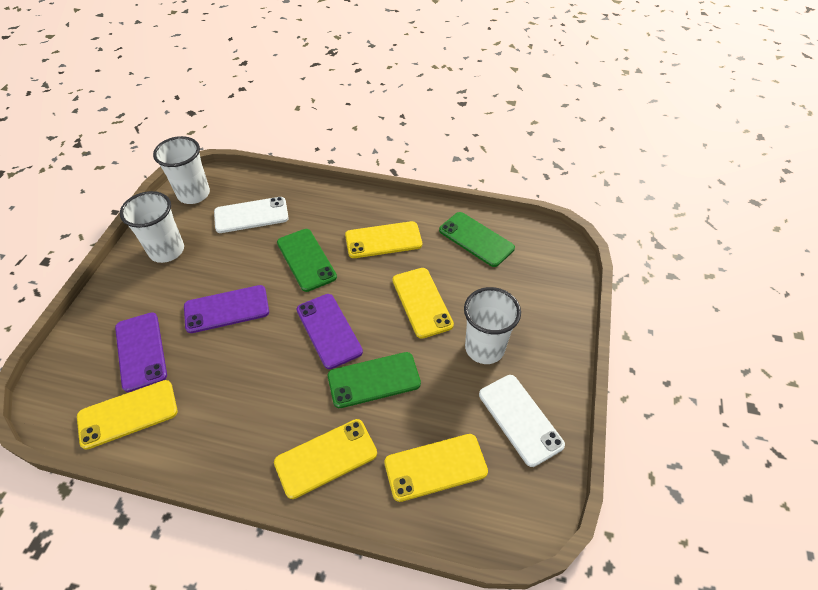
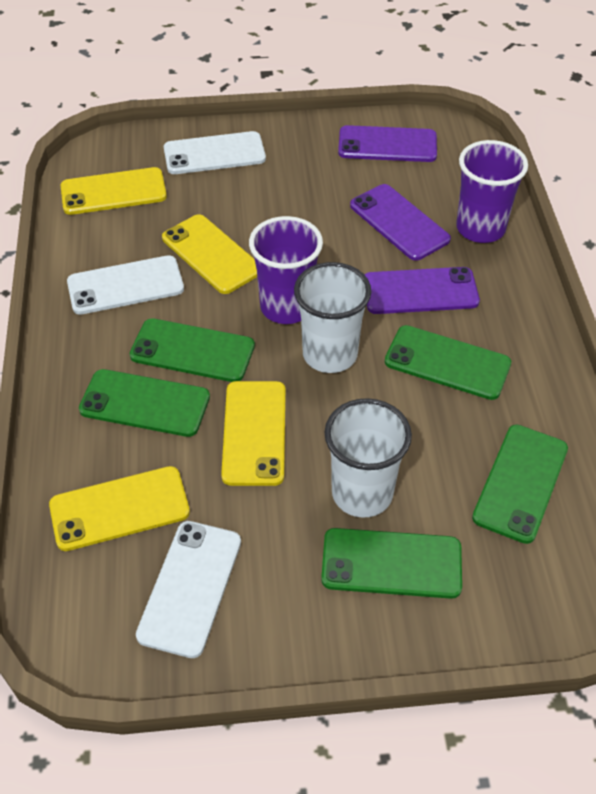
green phone: 3 -> 5
purple cup: 0 -> 2
white cup: 3 -> 2
white phone: 2 -> 3
yellow phone: 5 -> 4

